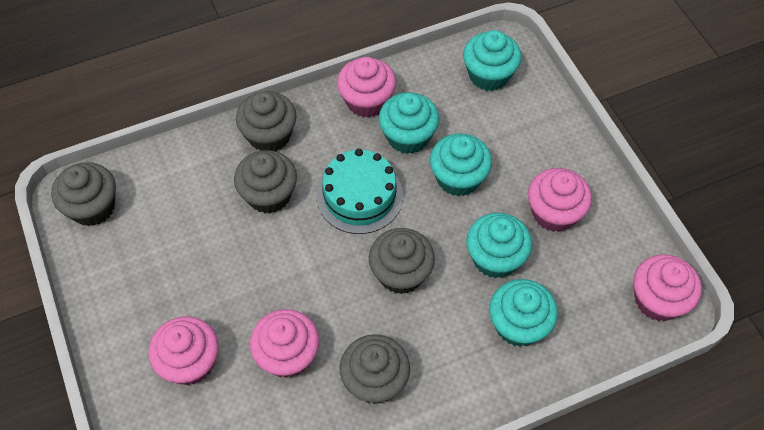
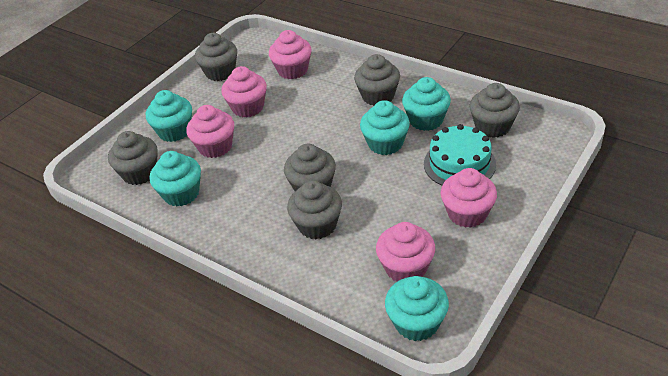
grey cupcake: 5 -> 6

